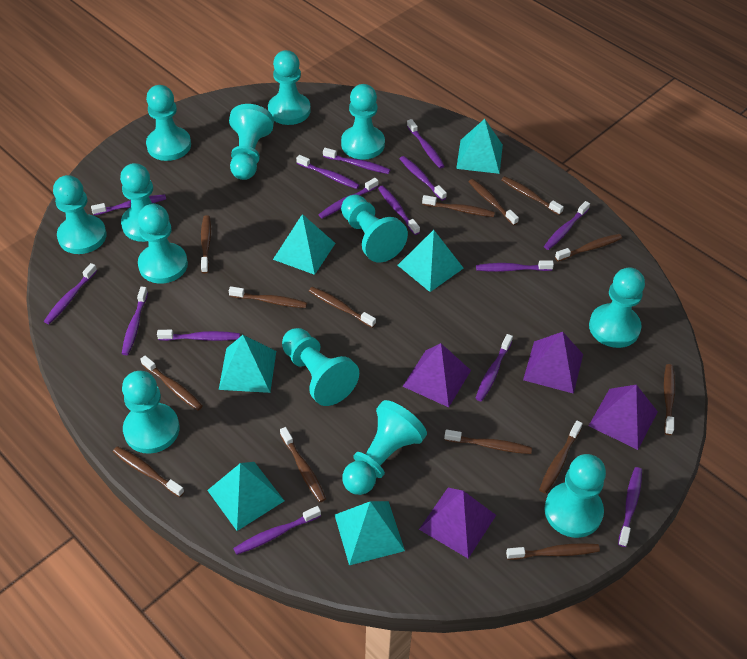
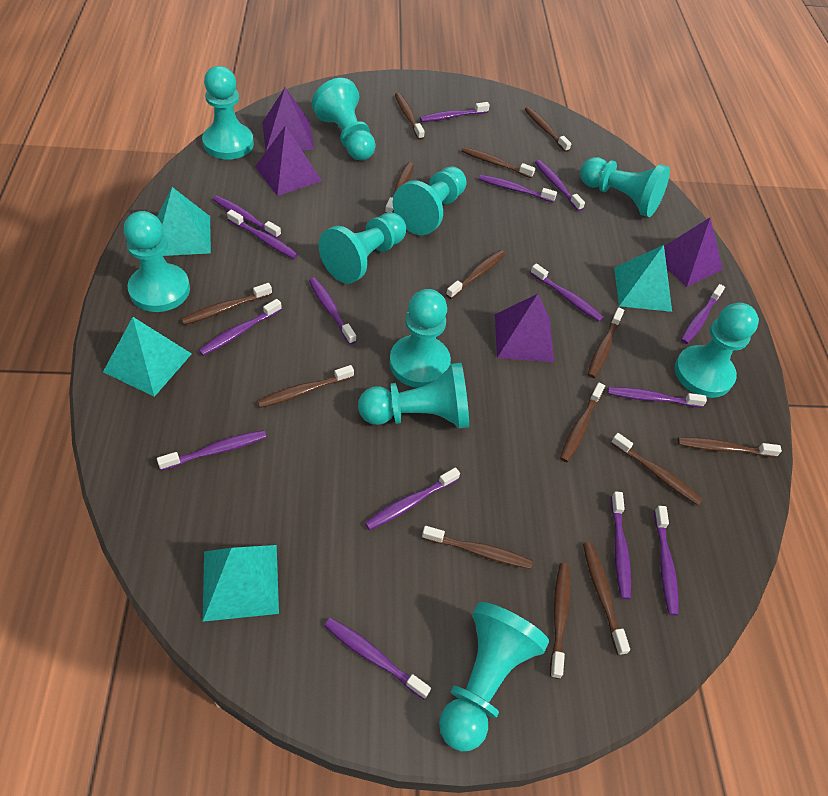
turquoise pawn: 13 -> 10
turquoise pyramid: 6 -> 4

